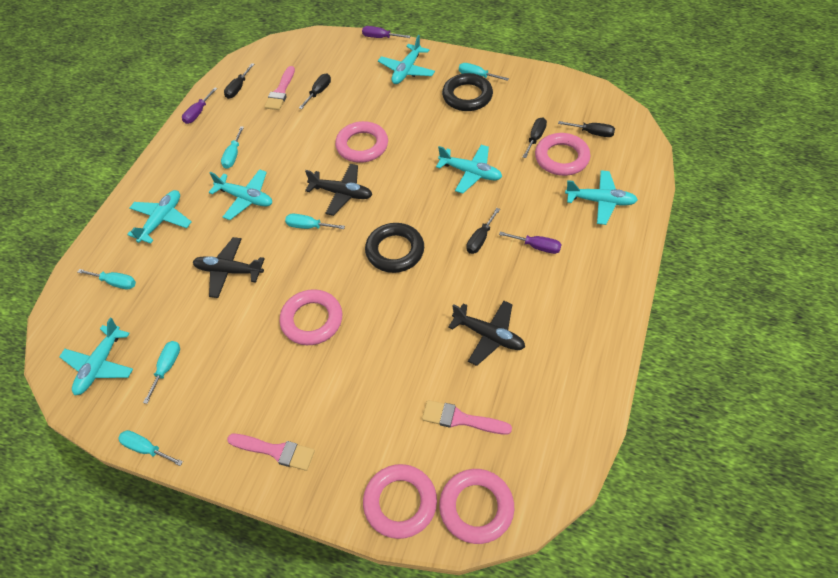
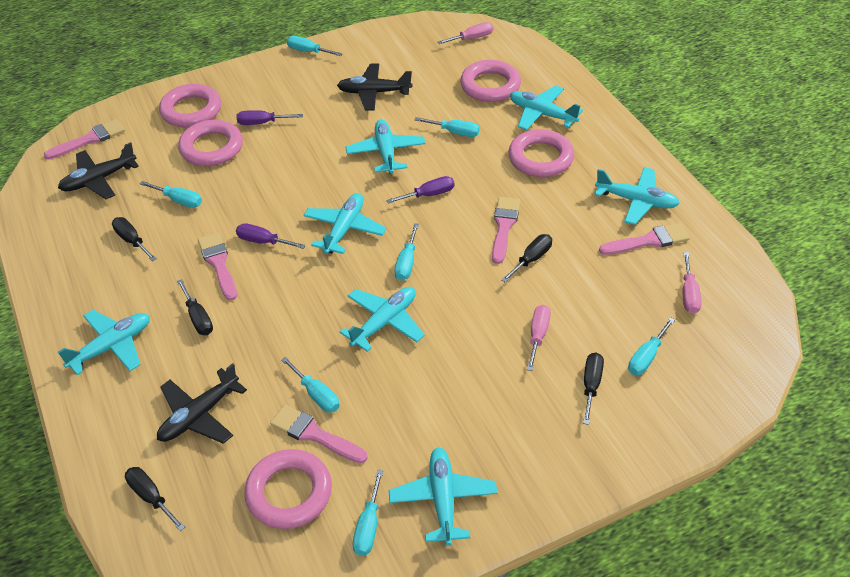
black ring: 2 -> 0
pink brush: 3 -> 5
pink screwdriver: 0 -> 3
turquoise plane: 6 -> 7
turquoise screwdriver: 6 -> 7

